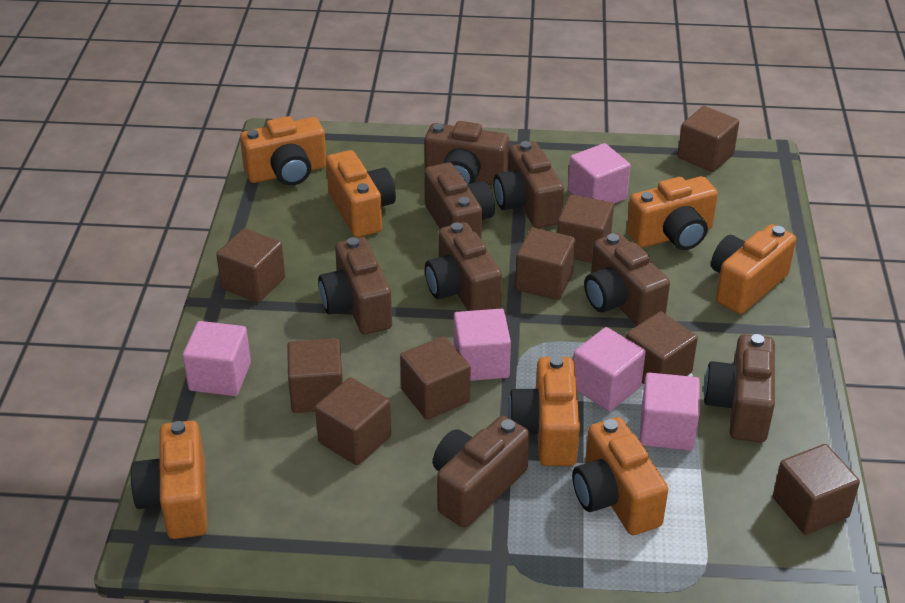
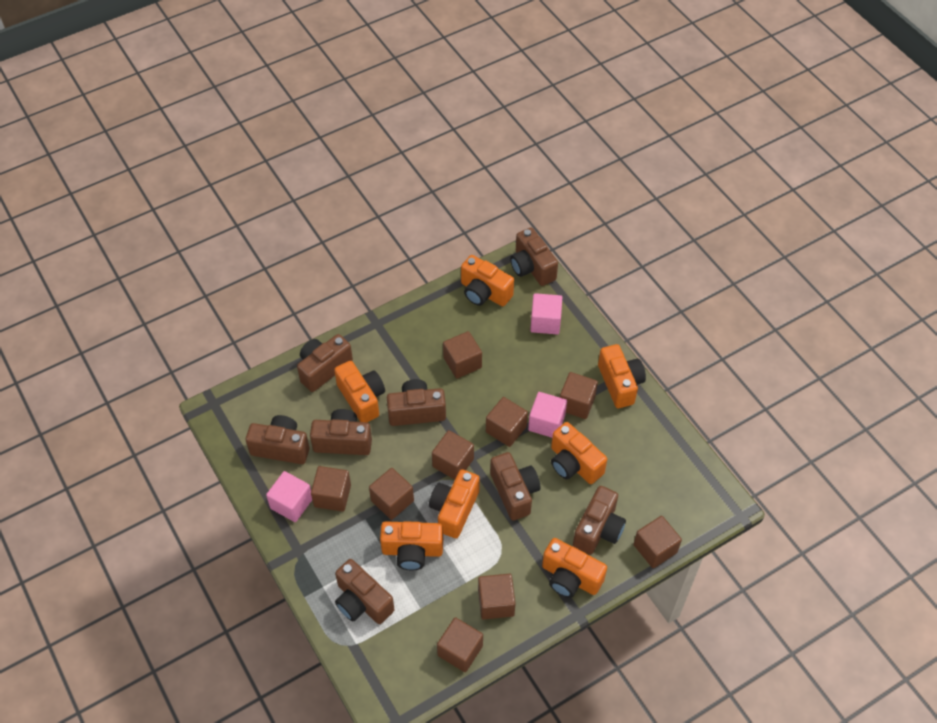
pink cube: 5 -> 3

